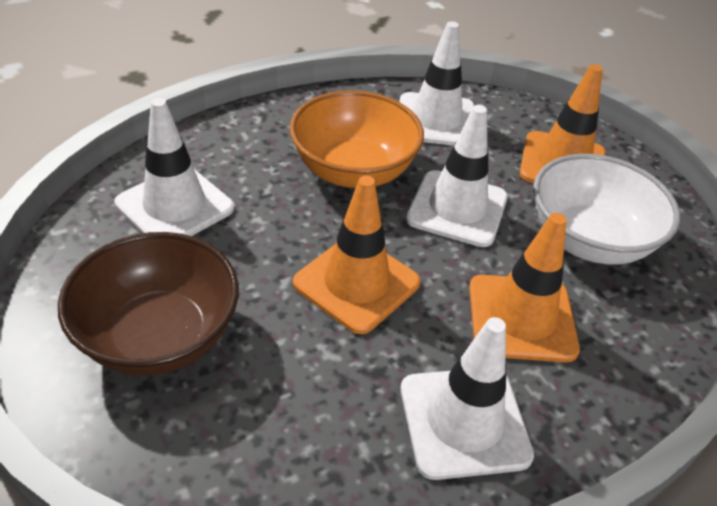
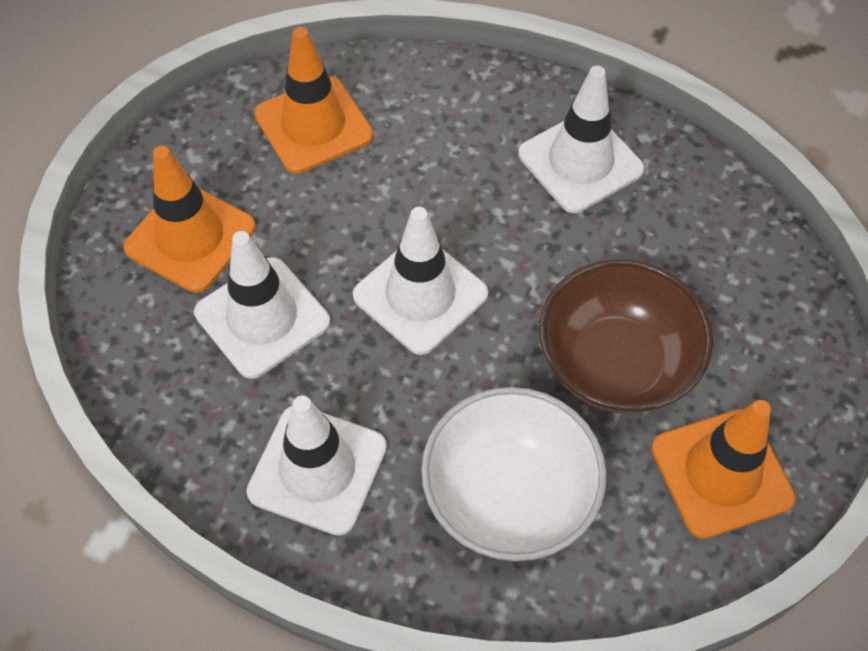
orange bowl: 1 -> 0

